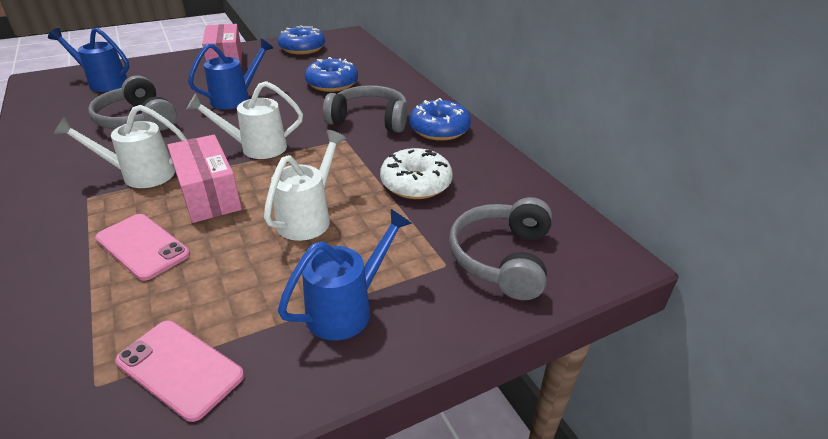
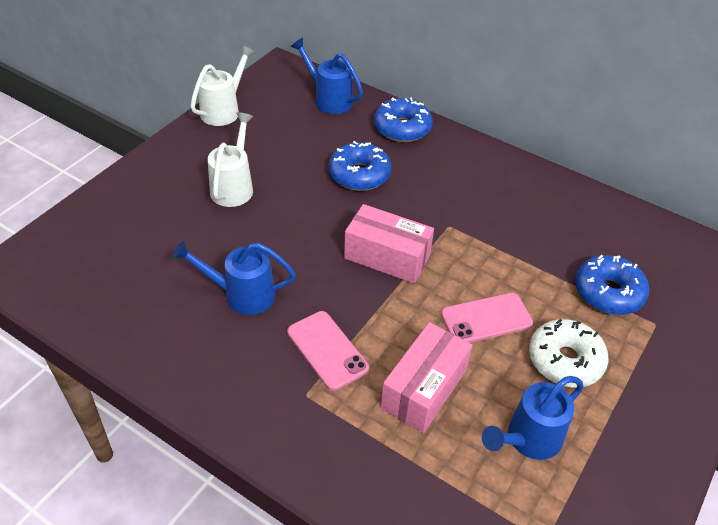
grey headphones: 3 -> 0
white watering can: 3 -> 2

